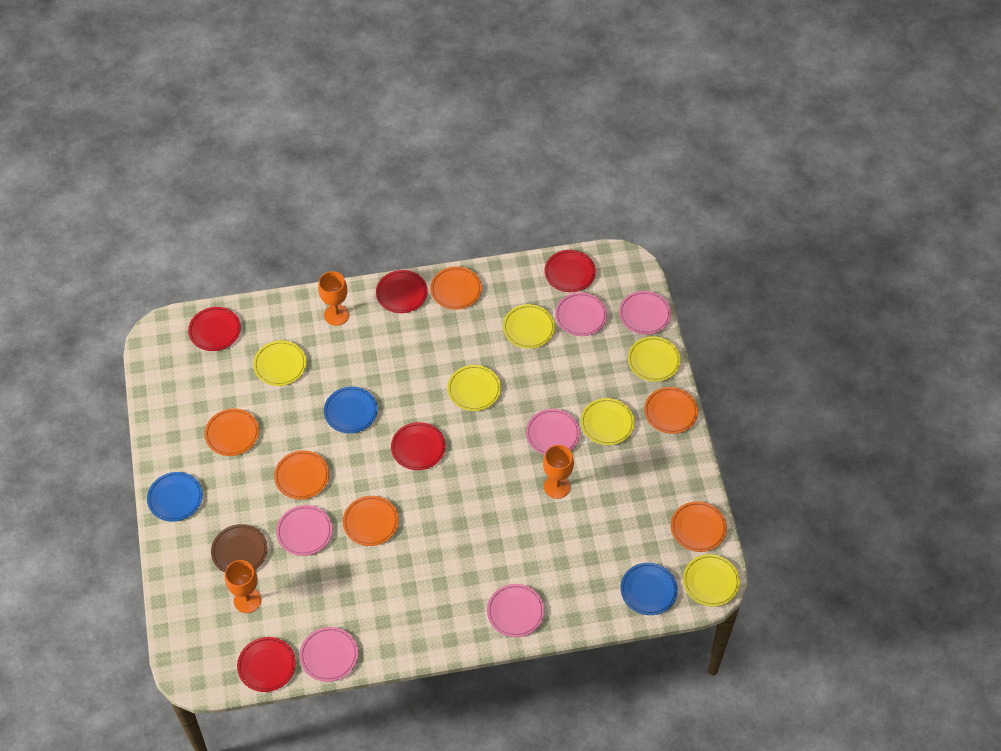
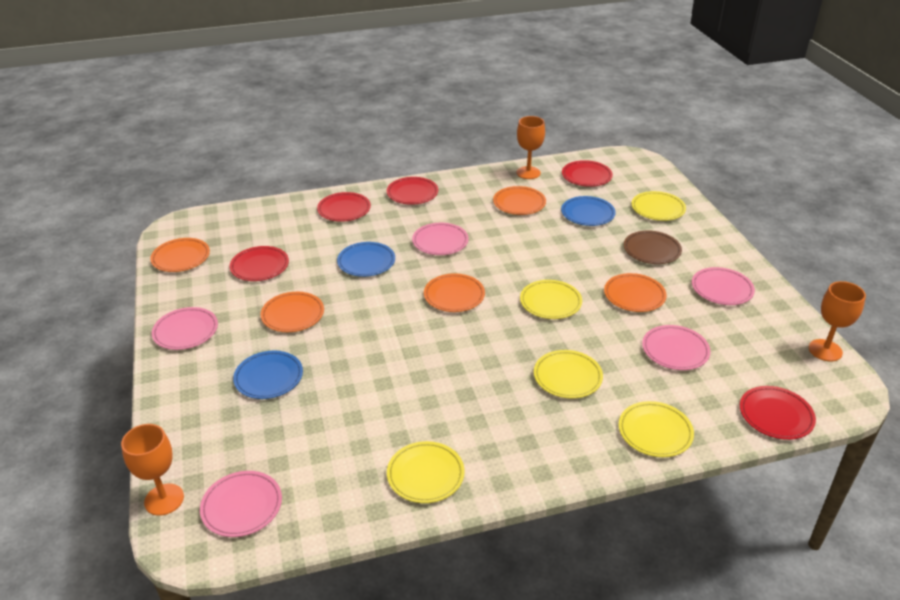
orange plate: 6 -> 5
pink plate: 6 -> 5
yellow plate: 6 -> 5

